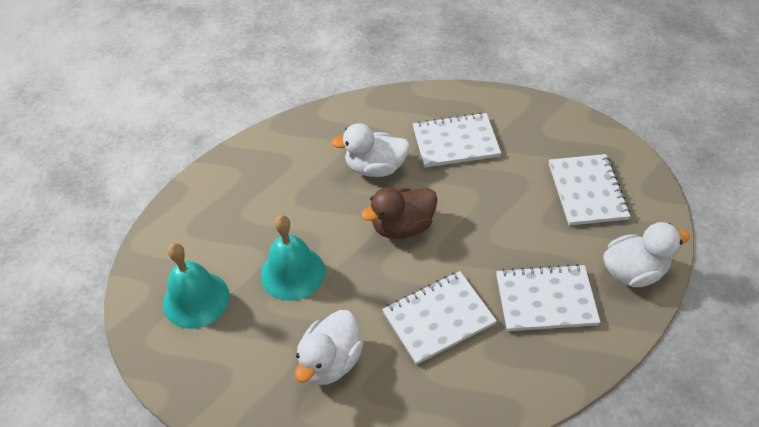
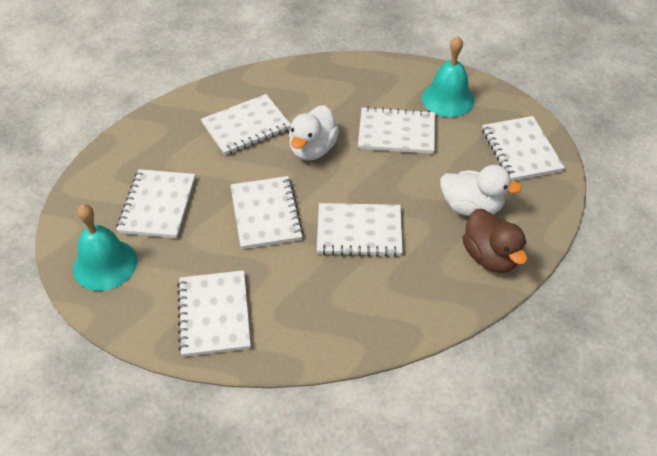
white duck: 3 -> 2
white notebook: 4 -> 7

